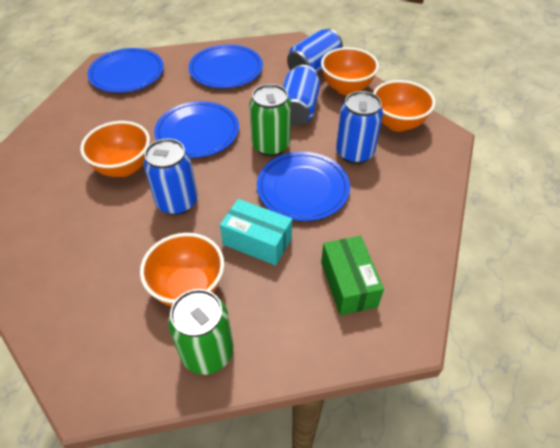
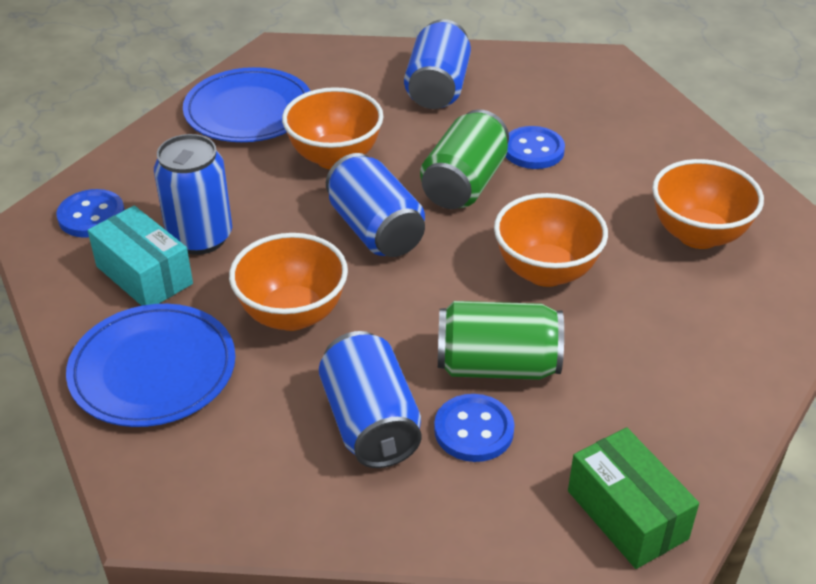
blue button: 0 -> 3
blue plate: 4 -> 2

